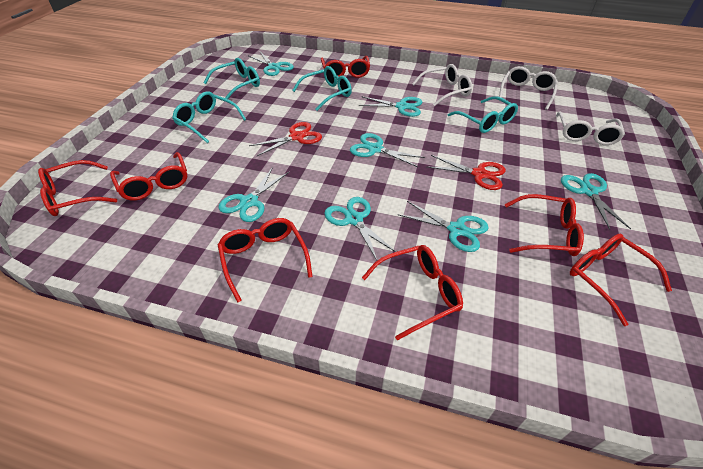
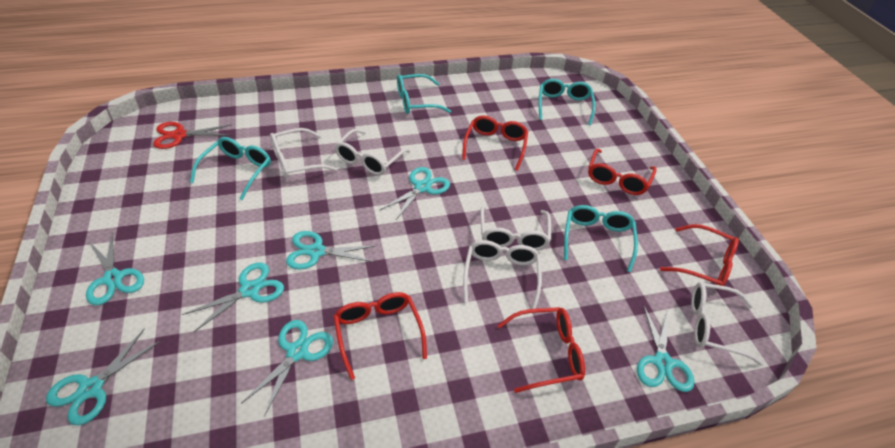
red glasses: 7 -> 5
red scissors: 2 -> 1
white glasses: 3 -> 5

